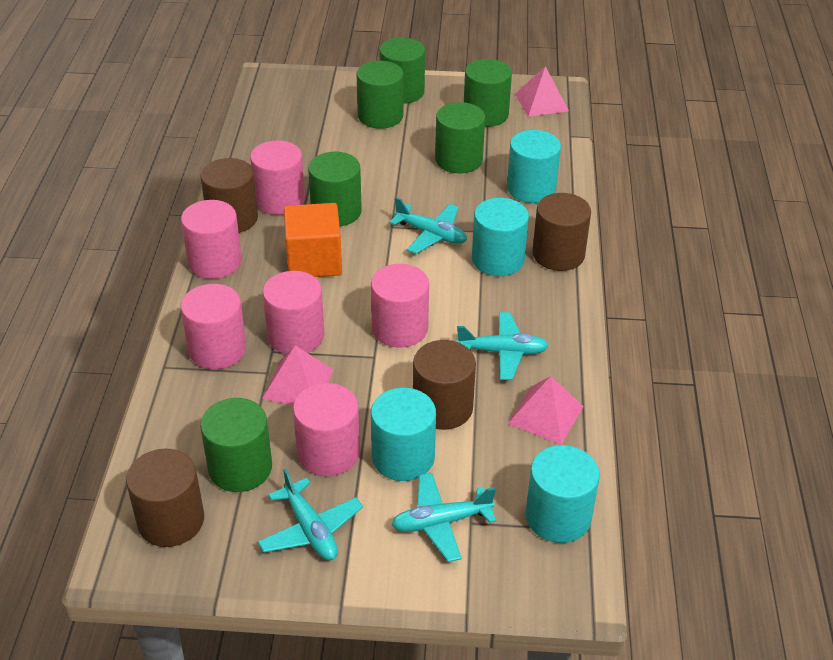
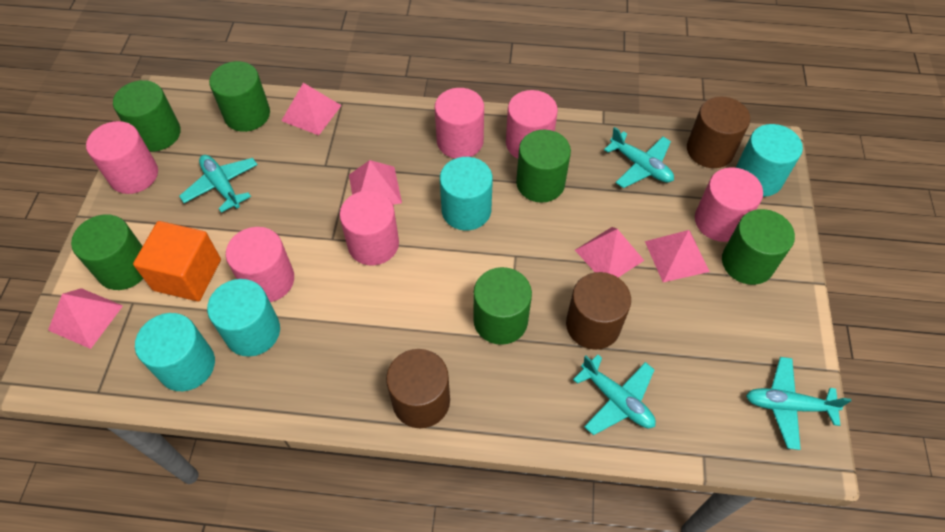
brown cylinder: 4 -> 3
pink pyramid: 3 -> 5

